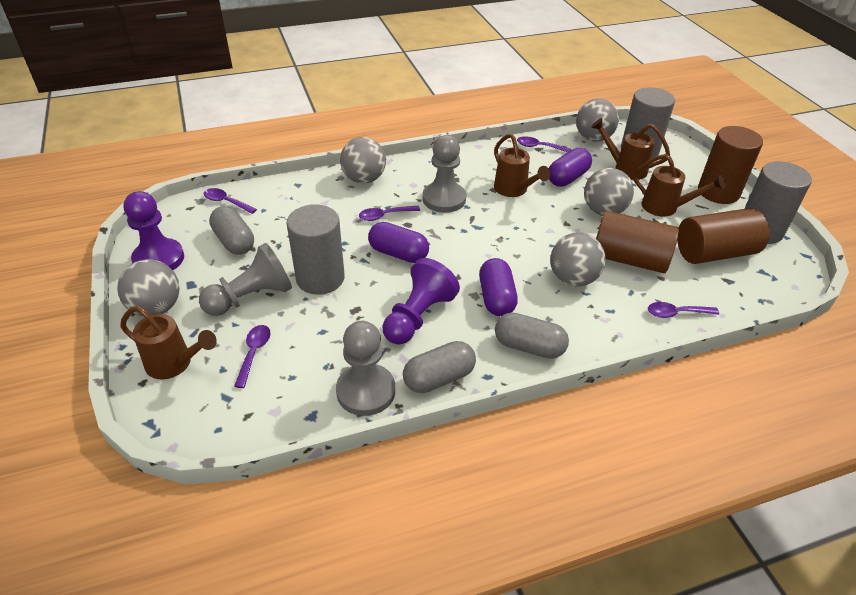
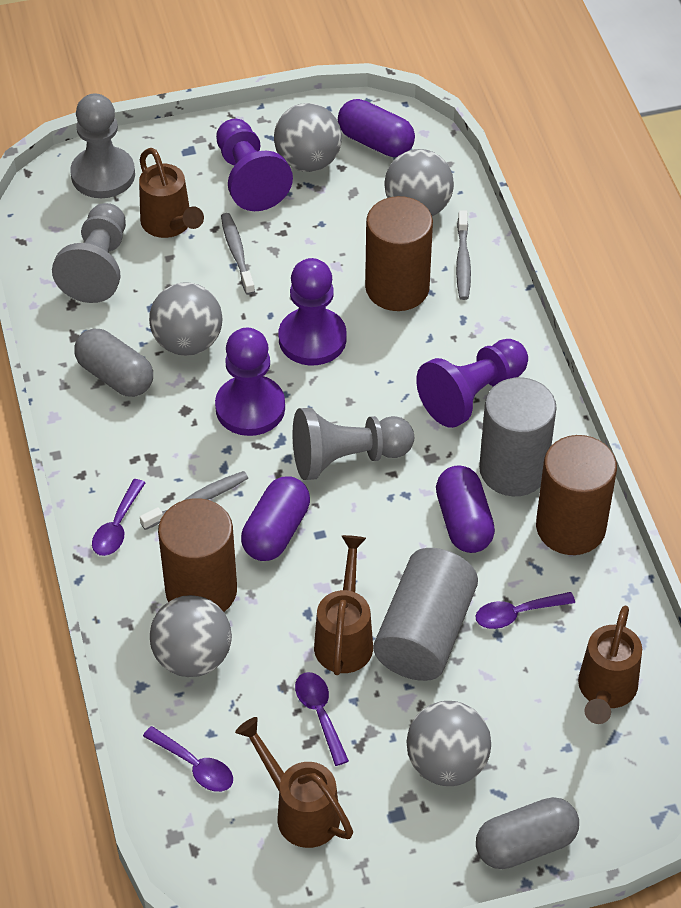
grey capsule: 3 -> 2
grey cylinder: 3 -> 2
grey toothbrush: 0 -> 3
purple pawn: 2 -> 4
purple spoon: 5 -> 4

